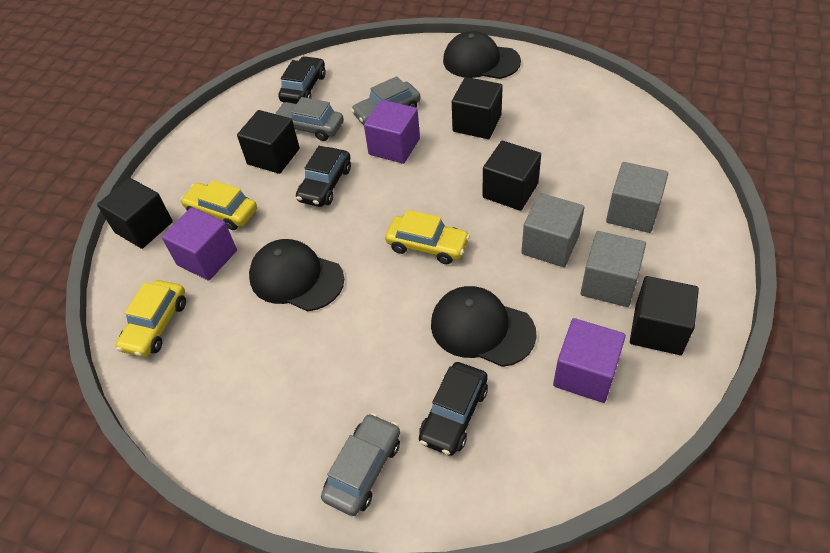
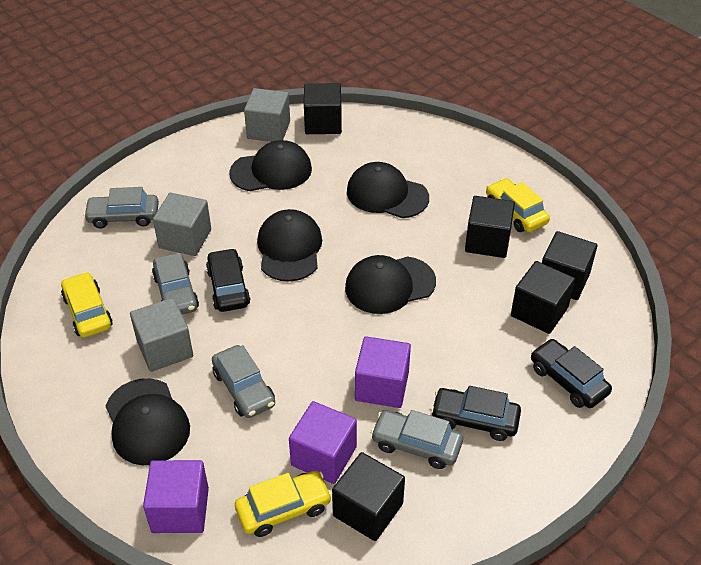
black cap: 3 -> 5
grey car: 3 -> 4

